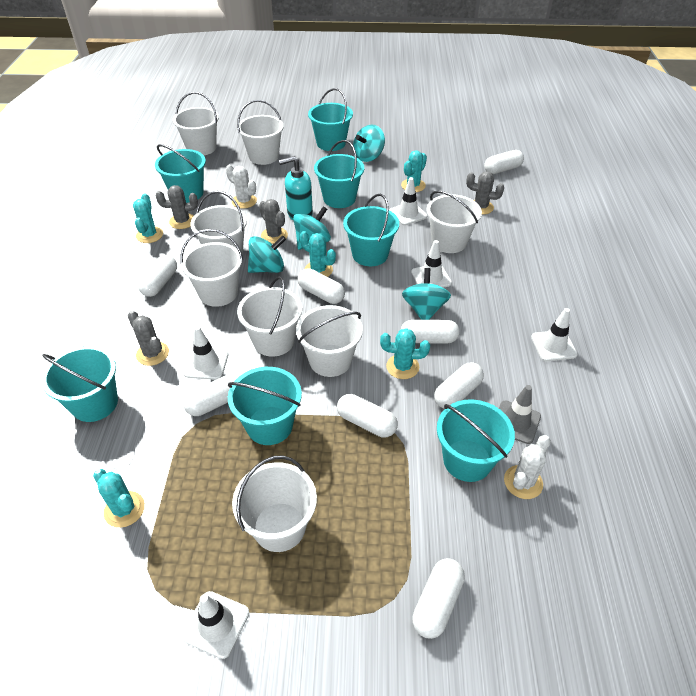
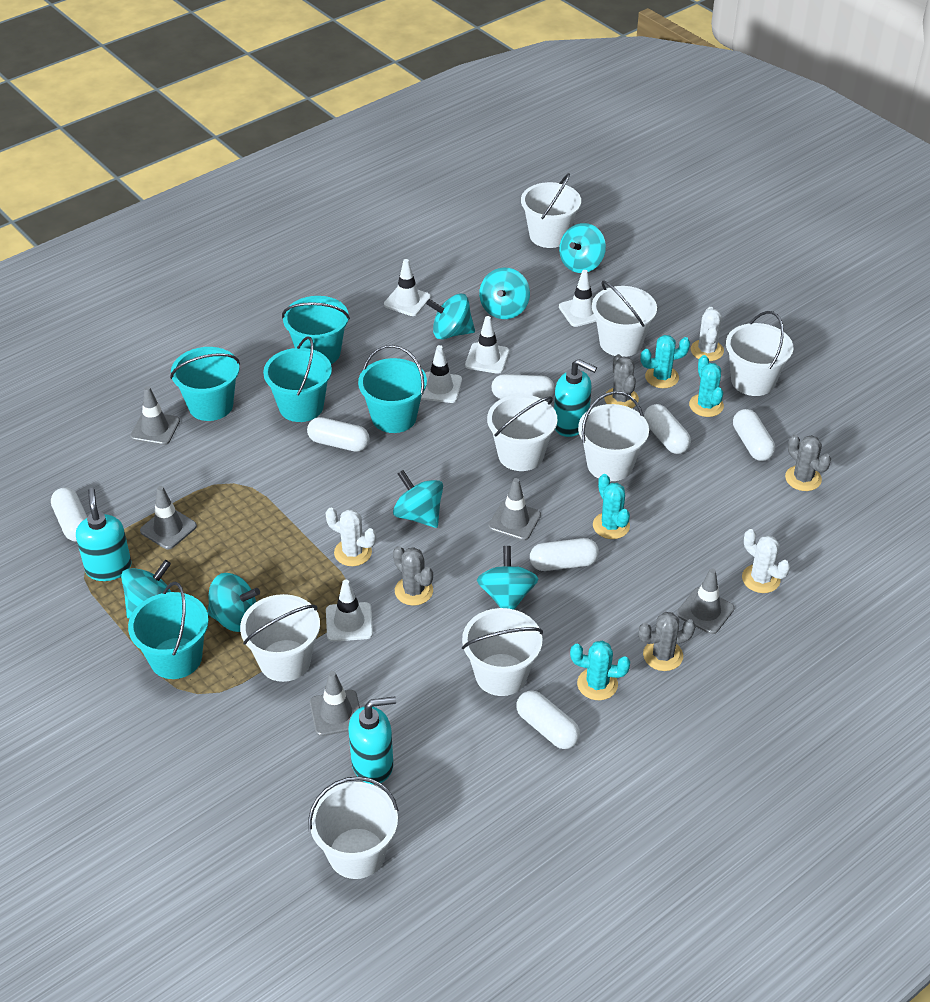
grey traffic cone: 1 -> 5
turquoise bucket: 7 -> 5
turquoise cactus: 5 -> 4
turquoise soap dispenser: 1 -> 3
turquoise spinning top: 4 -> 7
white cactus: 2 -> 3
white capsule: 8 -> 7

